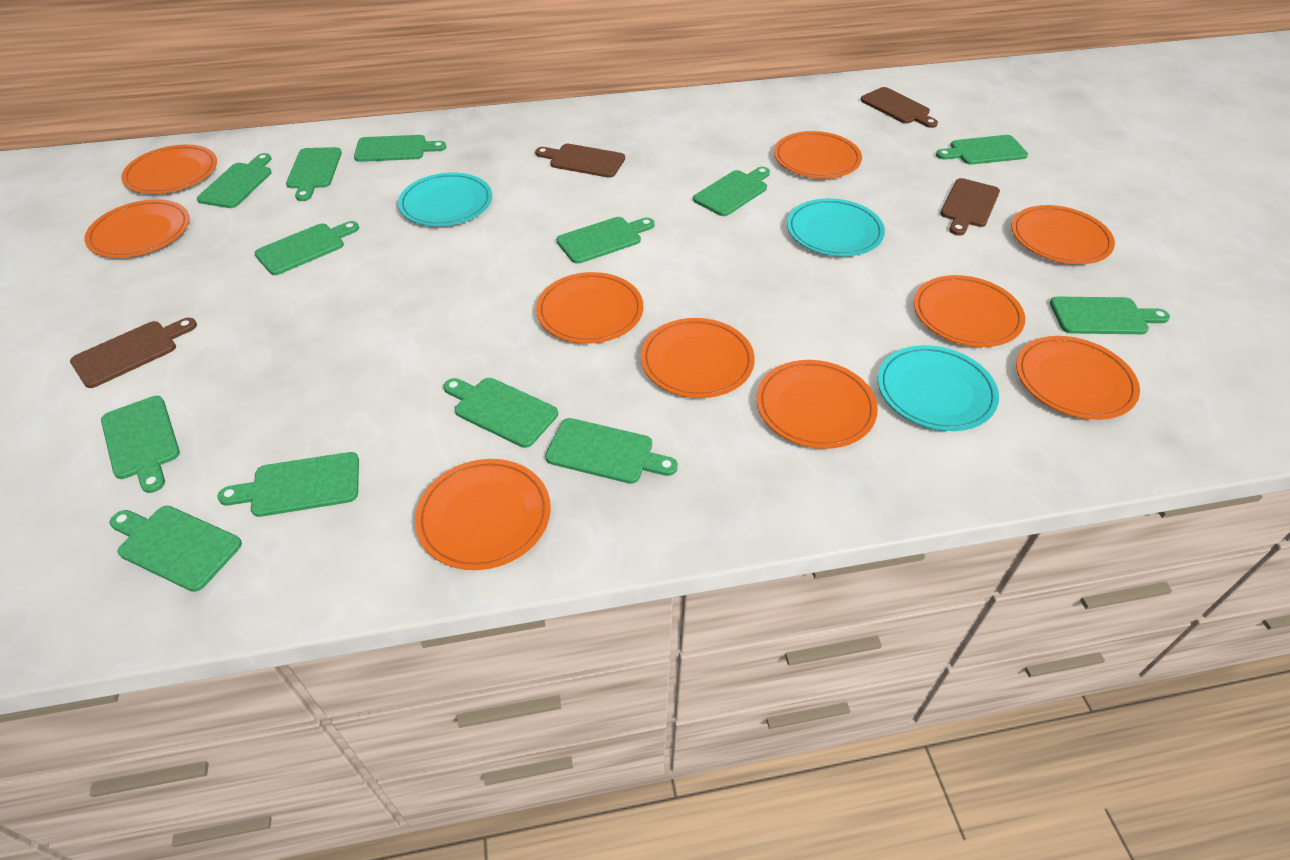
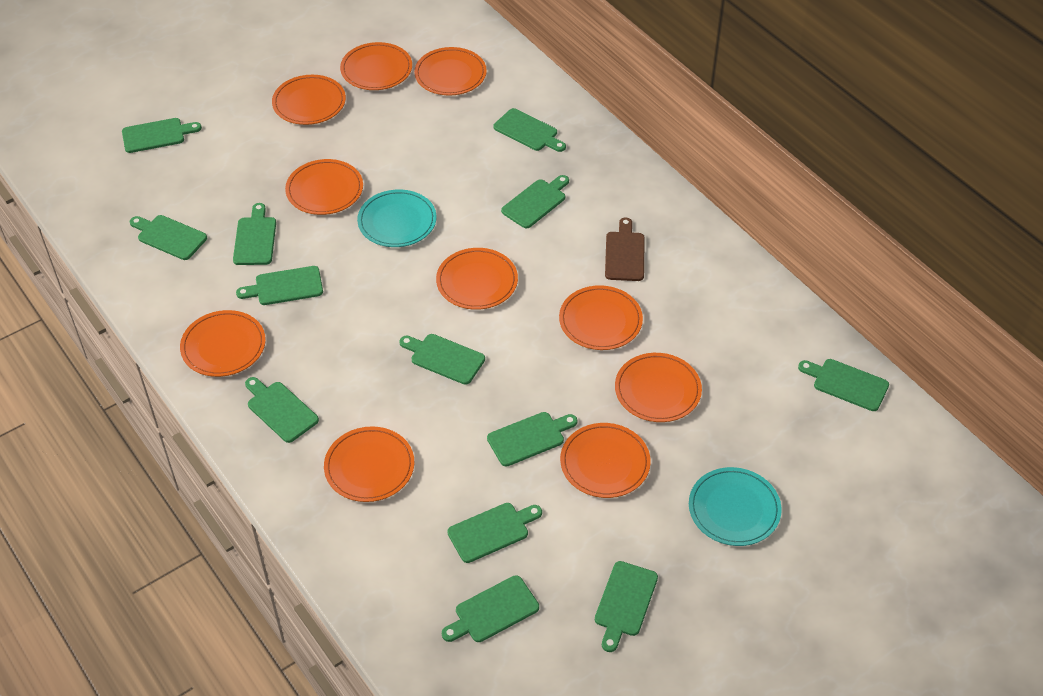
brown cutting board: 4 -> 1
turquoise plate: 3 -> 2

